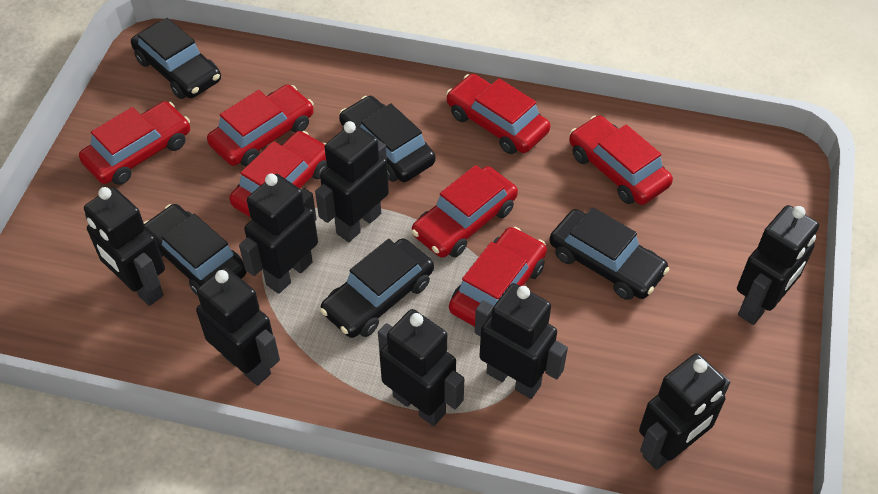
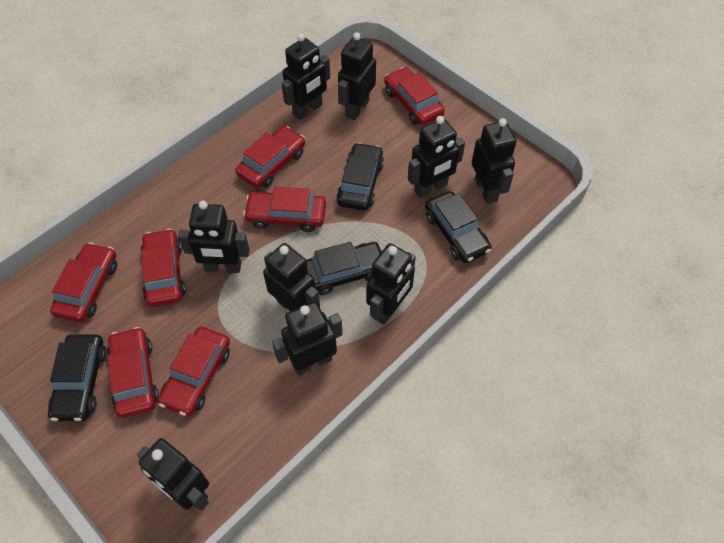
black car: 5 -> 4
black robot: 8 -> 9

